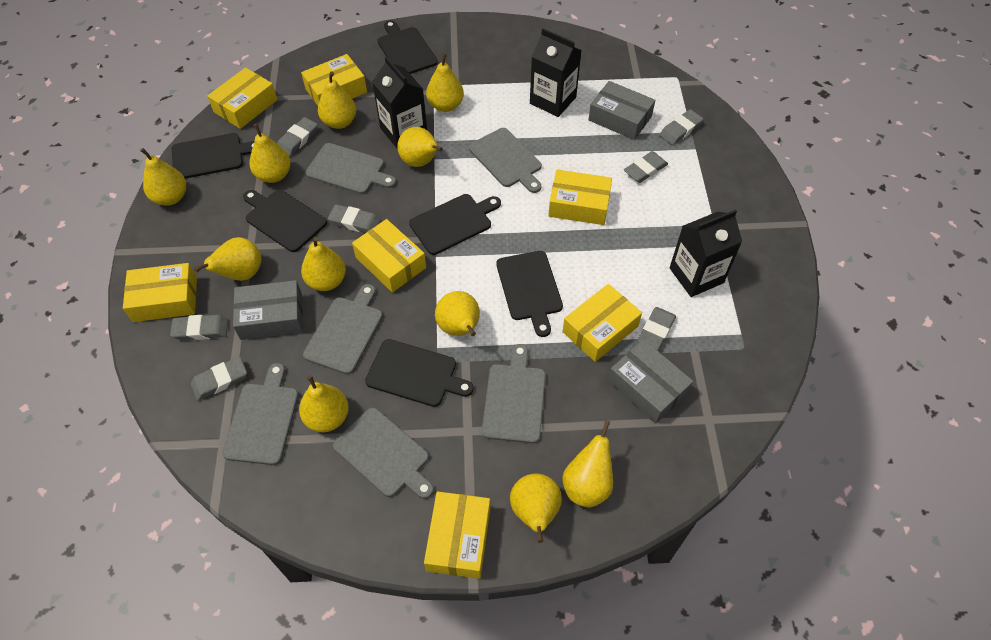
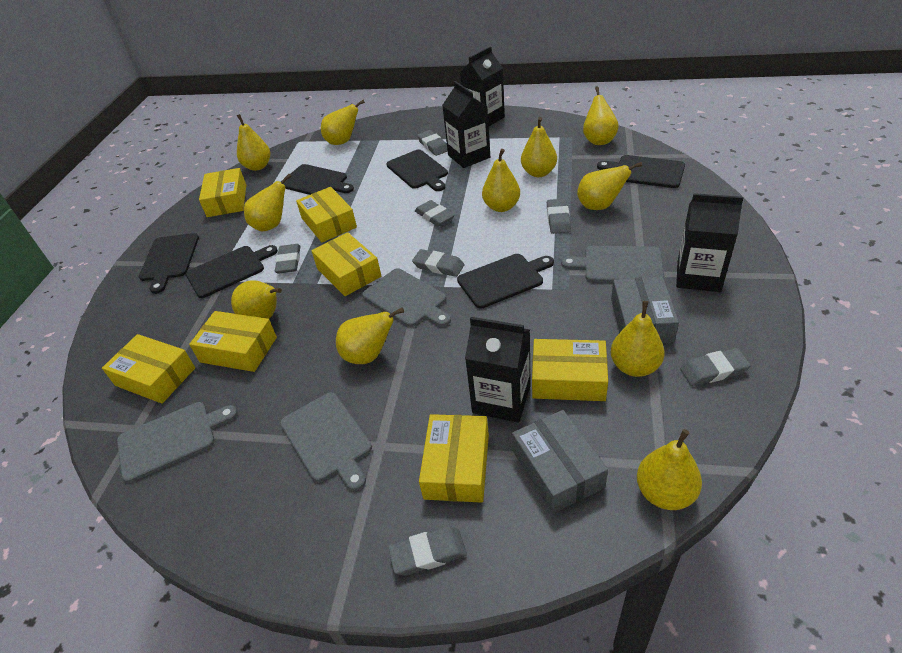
black carton: 3 -> 4
grey box: 3 -> 2
grey cutting board: 6 -> 4

